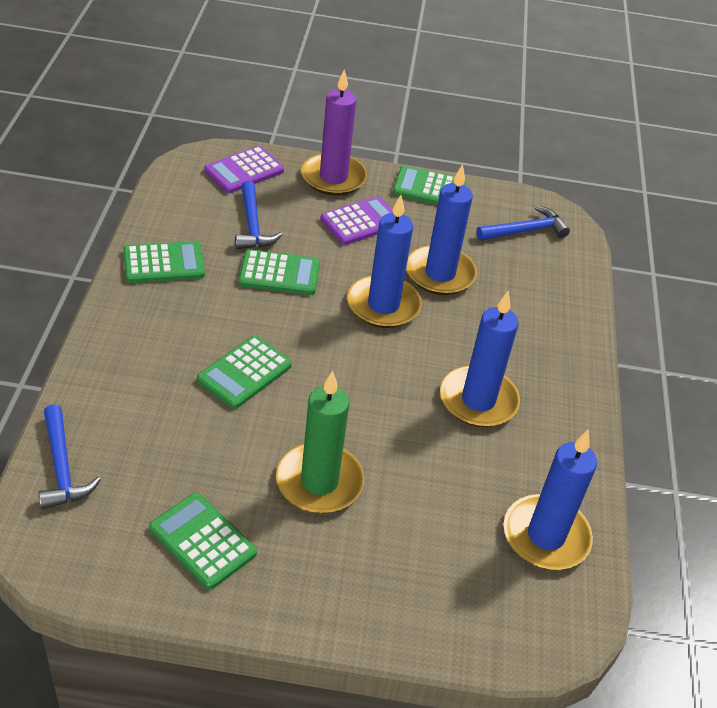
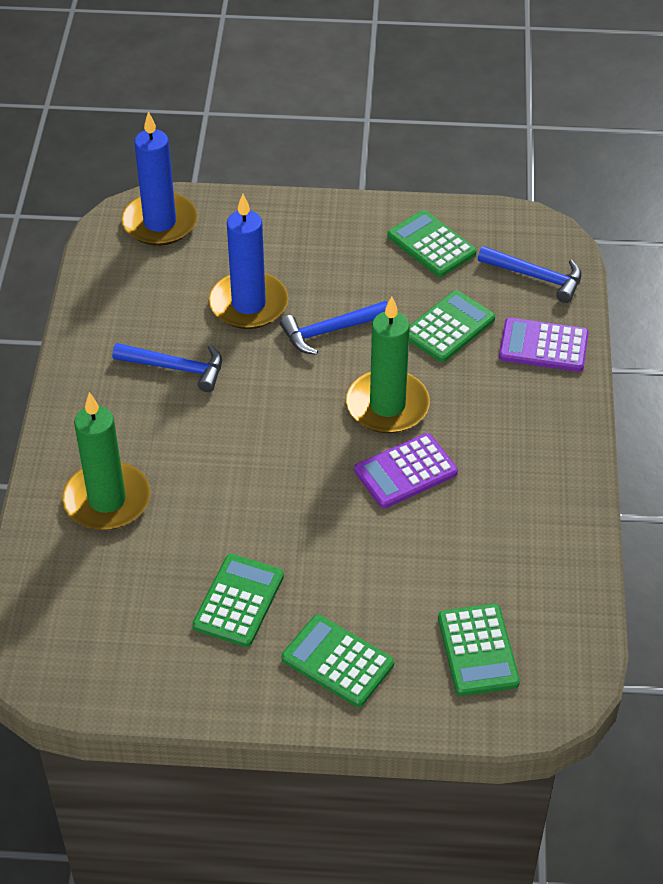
blue candle: 4 -> 2
green candle: 1 -> 2
purple candle: 1 -> 0

